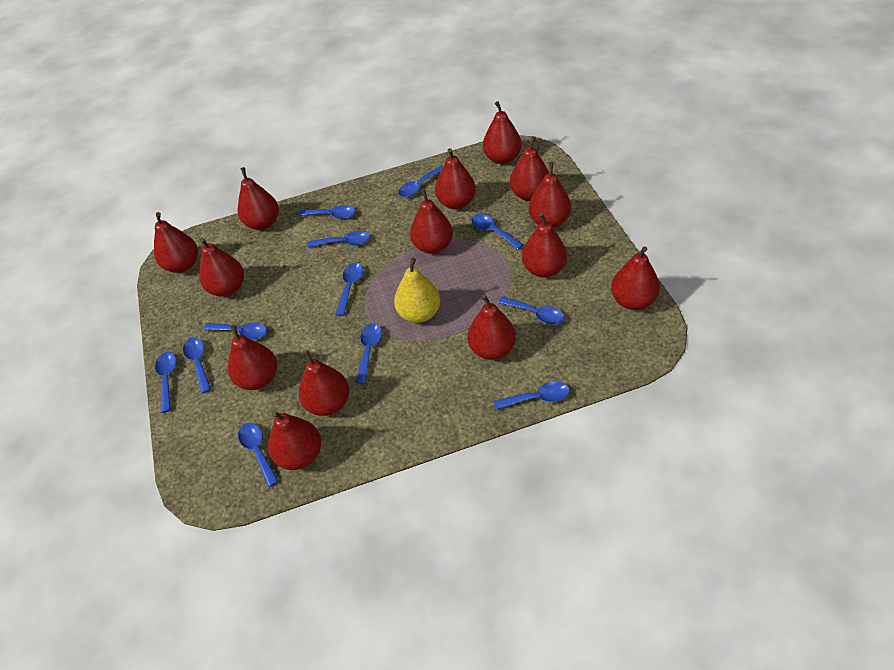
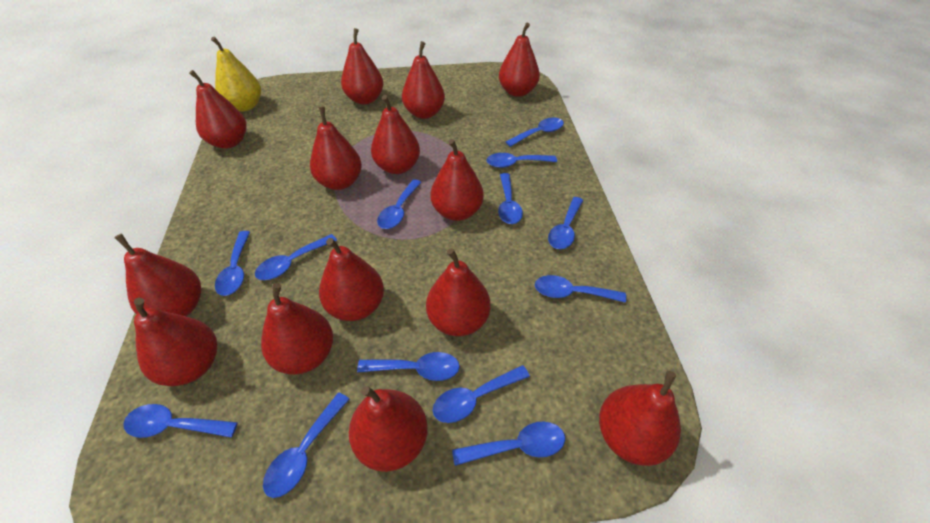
blue spoon: 12 -> 13

